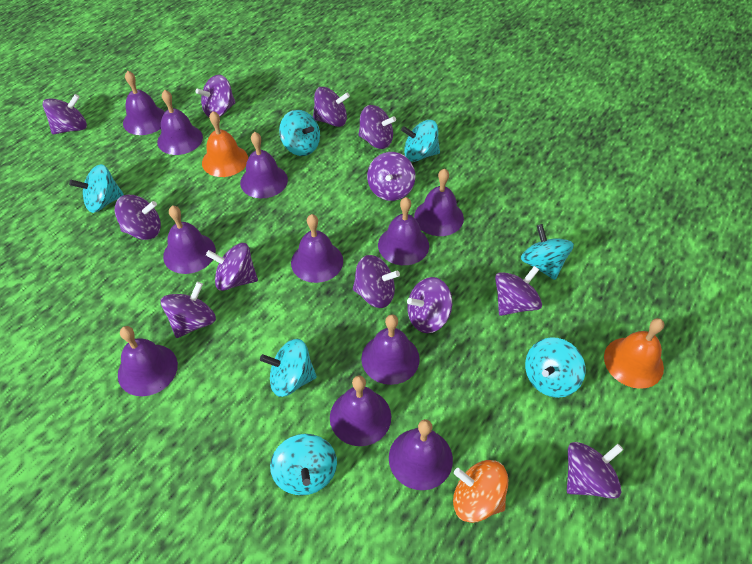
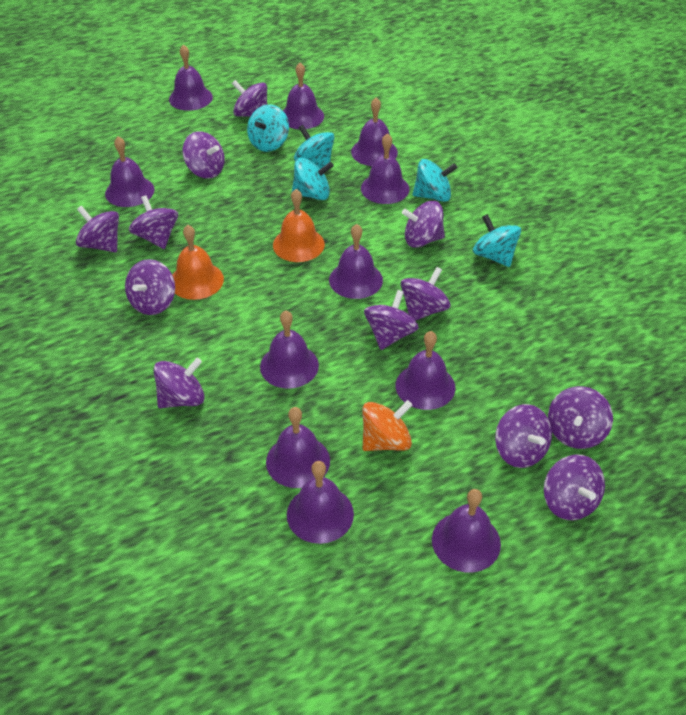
turquoise spinning top: 7 -> 5

